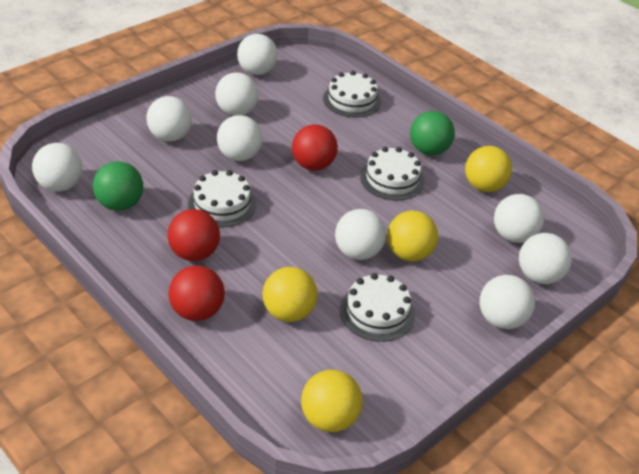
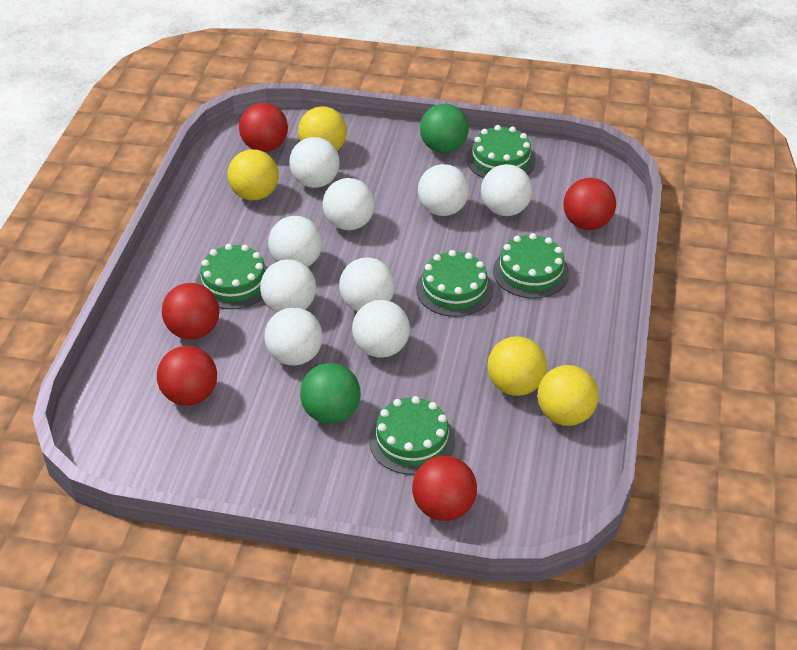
green cake: 0 -> 5
red ball: 3 -> 5
white cake: 4 -> 0

